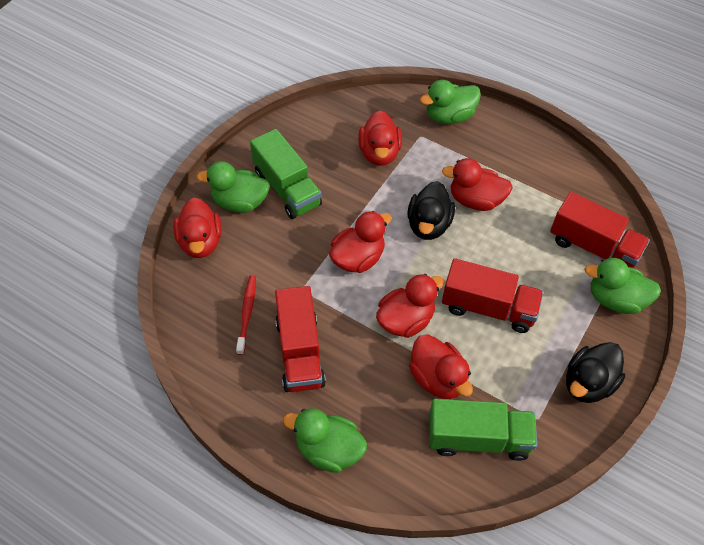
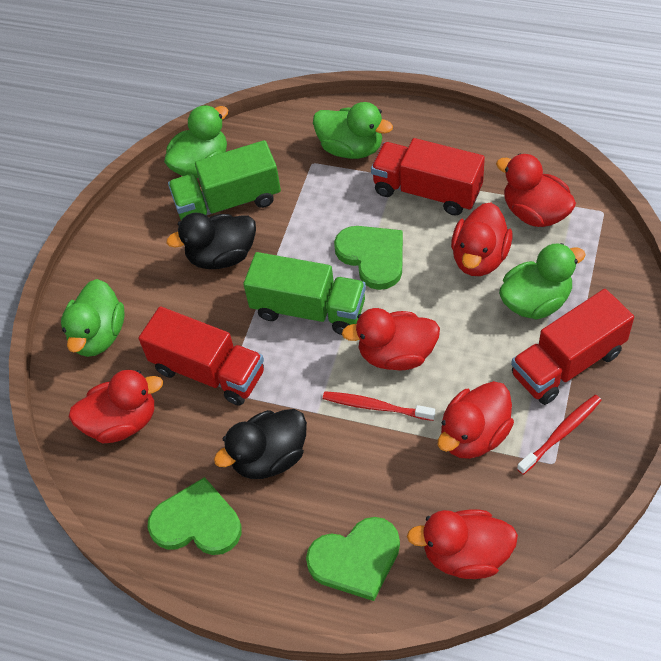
green heart: 0 -> 3
red toothbrush: 1 -> 2

